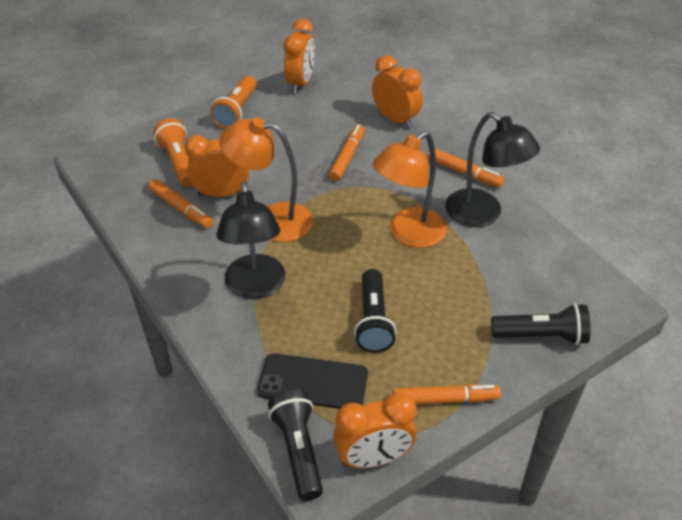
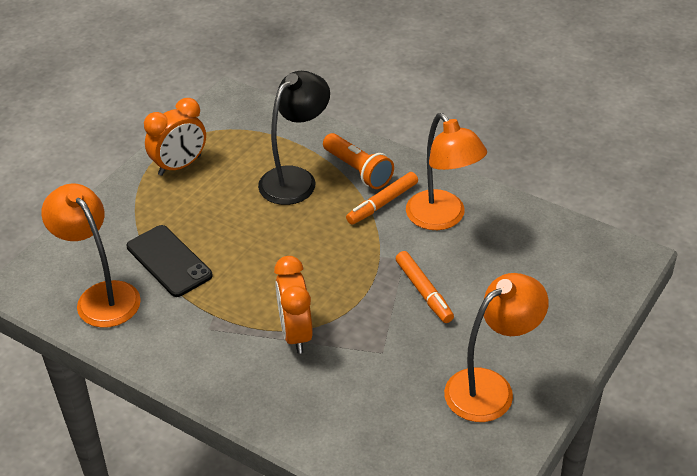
black flashlight: 3 -> 0
black lamp: 2 -> 1
orange clock: 4 -> 2
orange flashlight: 2 -> 1
orange lamp: 2 -> 3
orange marker: 4 -> 2

